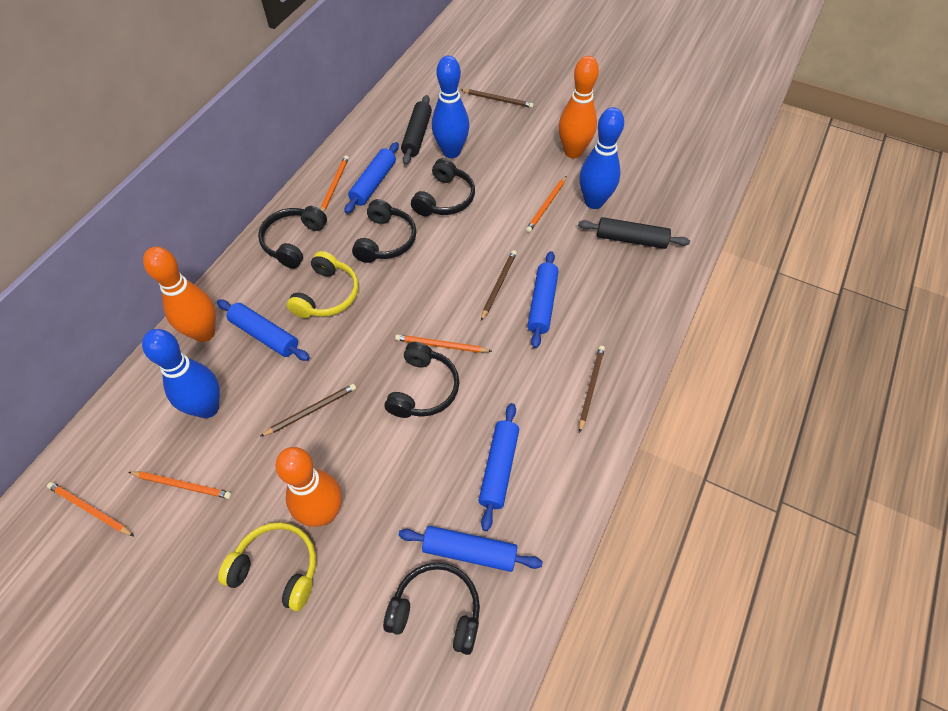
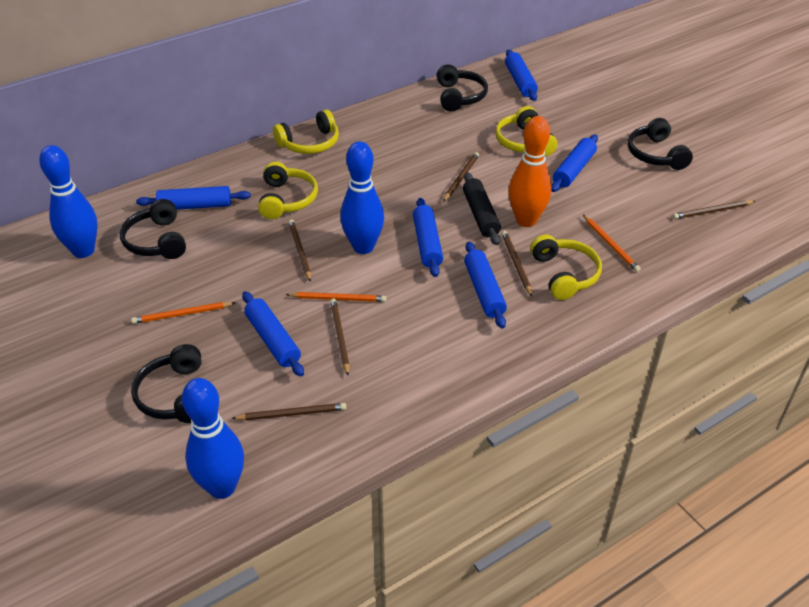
black headphones: 5 -> 4
black rolling pin: 2 -> 1
blue rolling pin: 5 -> 6
brown pencil: 4 -> 6
orange bowling pin: 3 -> 1
orange pencil: 5 -> 3
yellow headphones: 2 -> 4

